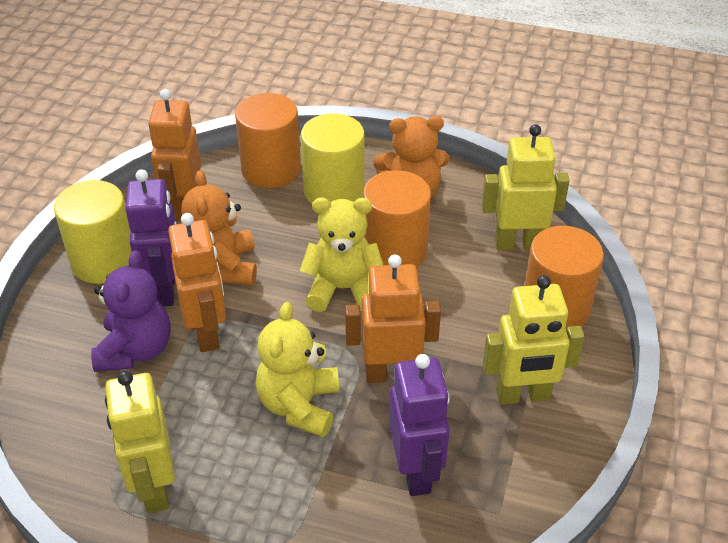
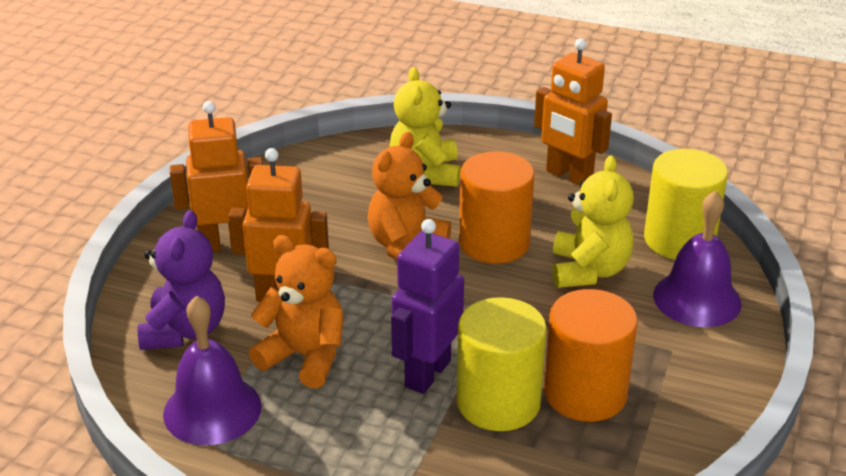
orange cylinder: 3 -> 2
purple bell: 0 -> 2
purple robot: 2 -> 1
yellow robot: 3 -> 0

